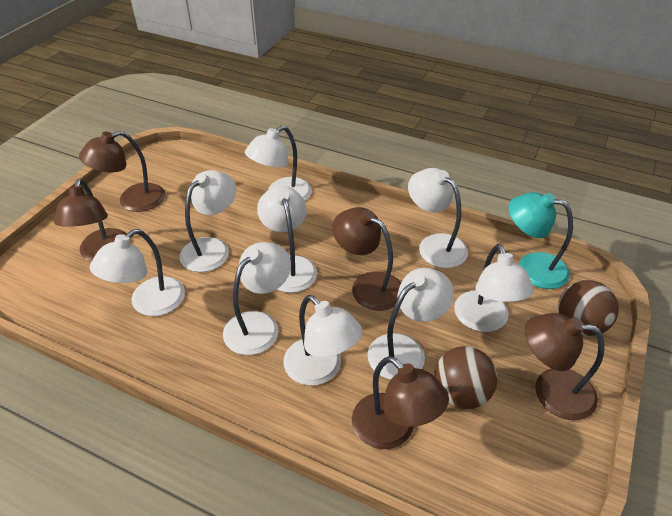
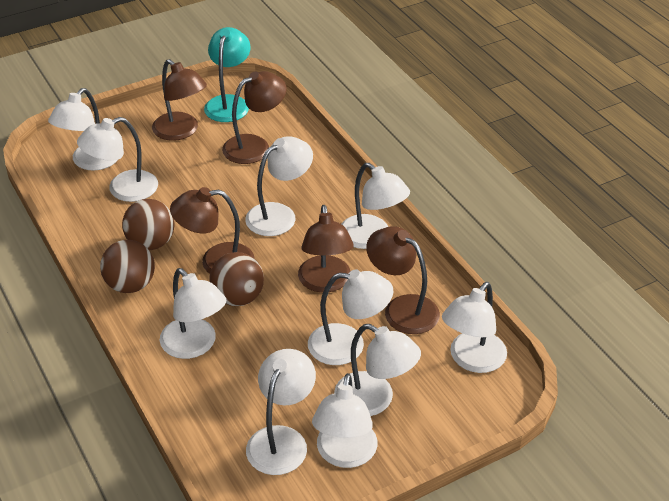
brown ball: 2 -> 3
white lamp: 9 -> 10

